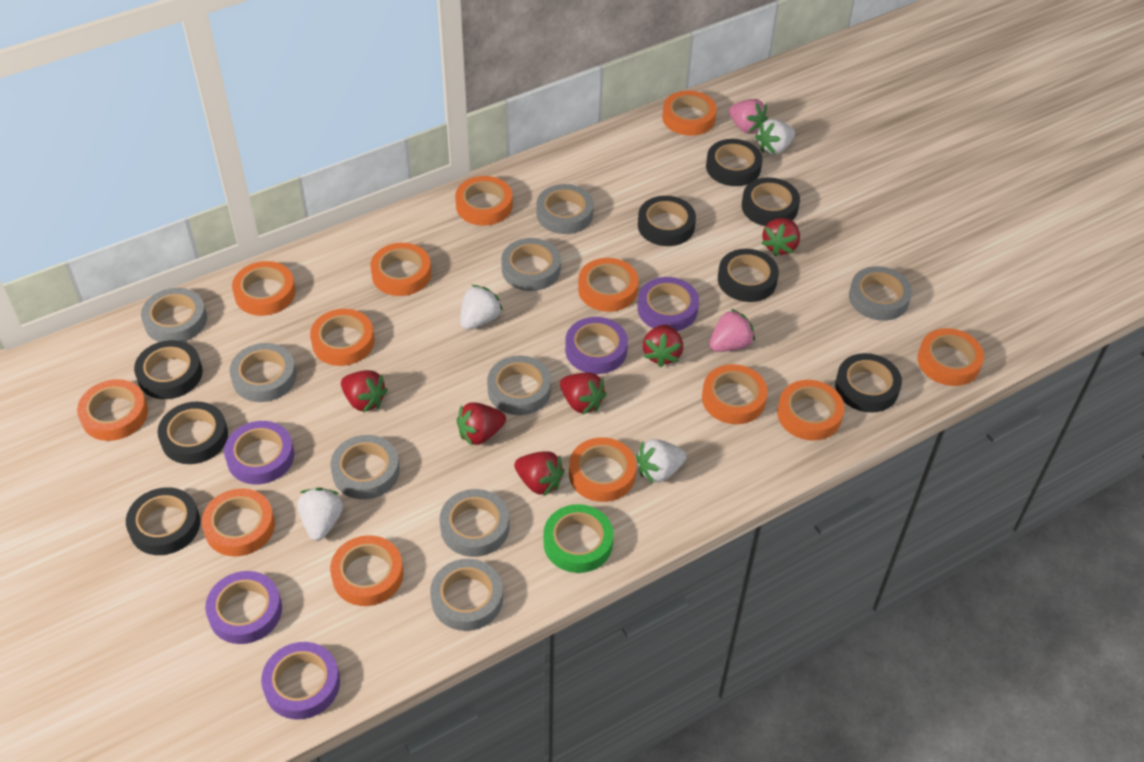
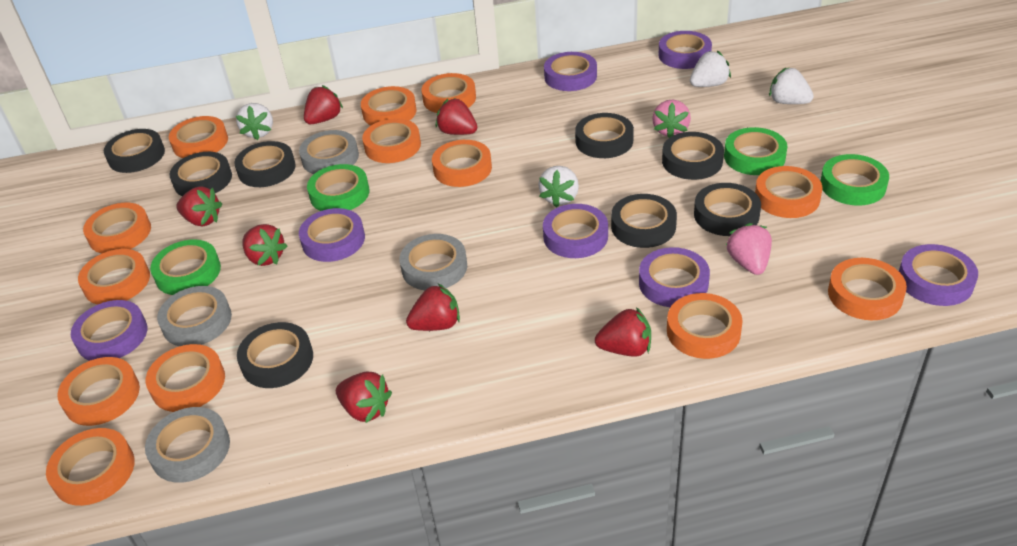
green tape: 1 -> 4
grey tape: 9 -> 4
purple tape: 5 -> 7
red strawberry: 6 -> 7

